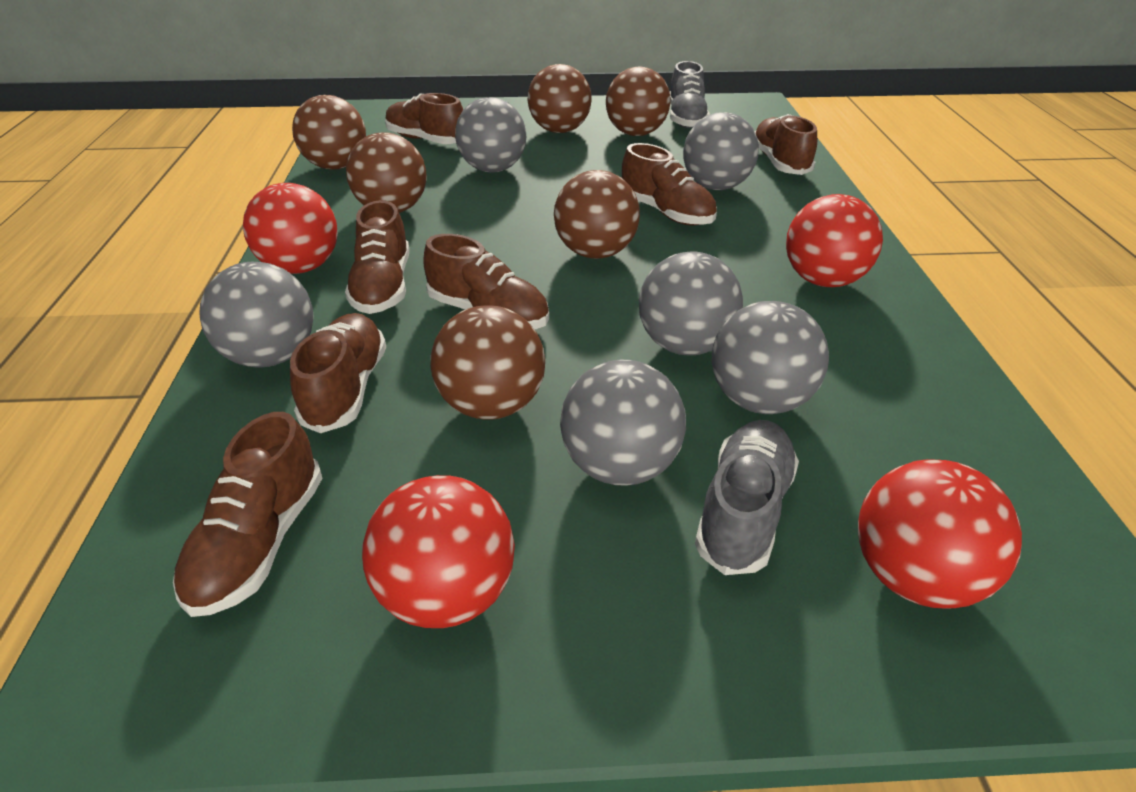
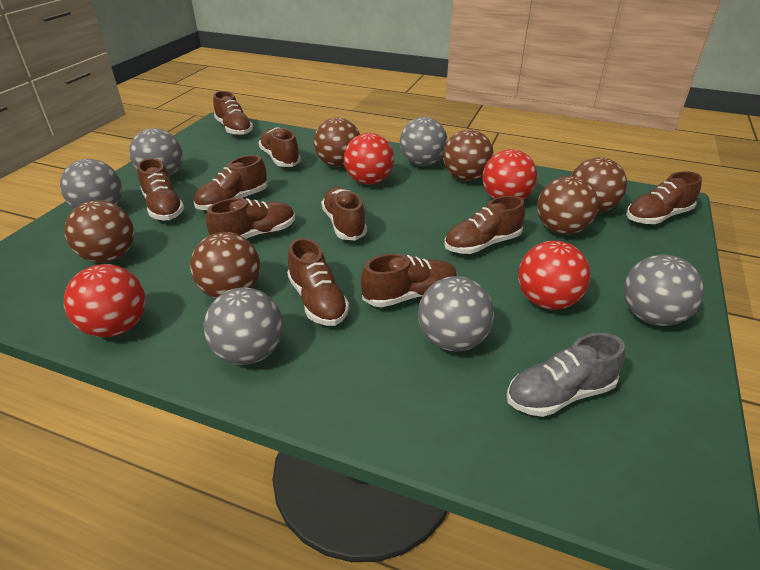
brown shoe: 7 -> 10
grey shoe: 2 -> 1

